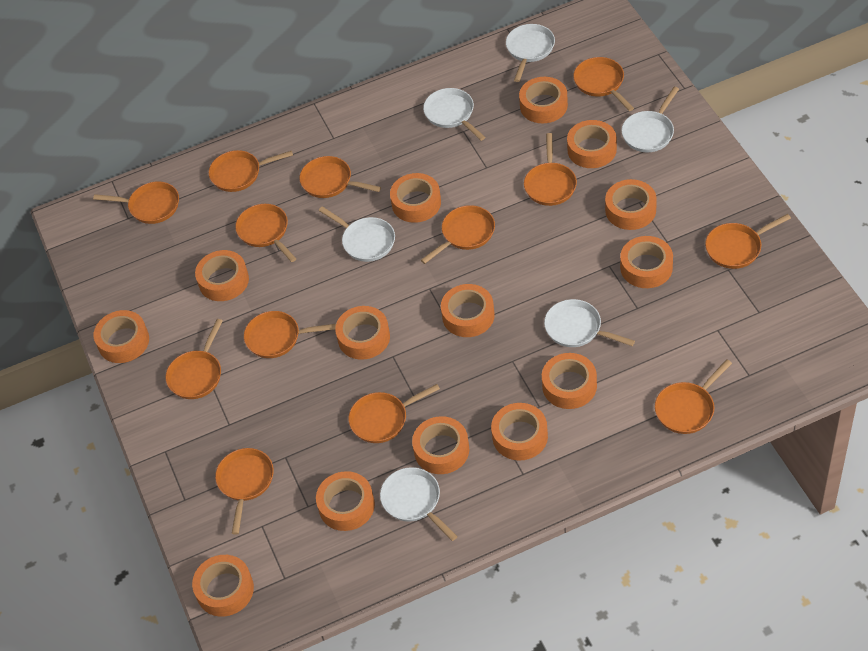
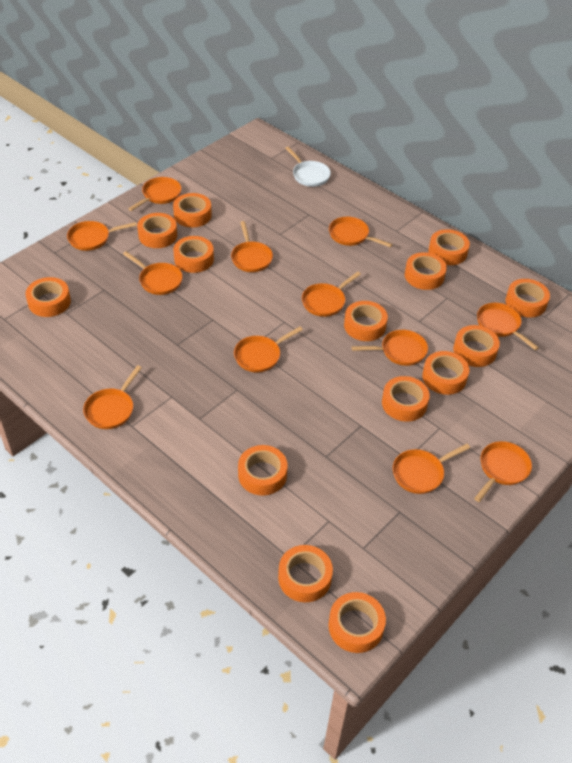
orange pan: 13 -> 12
white pan: 6 -> 1

